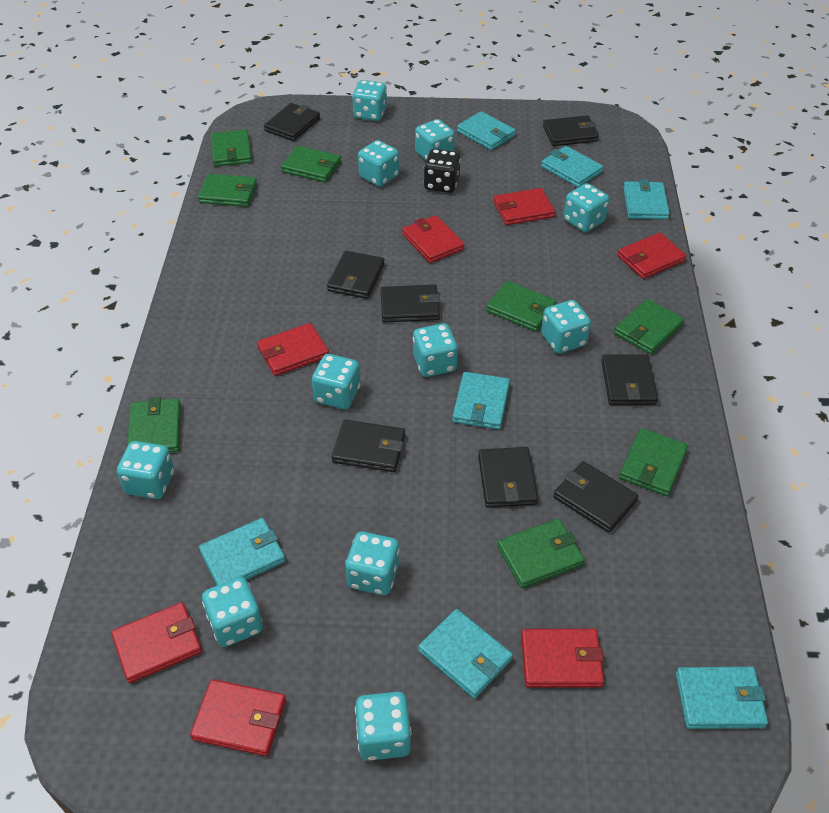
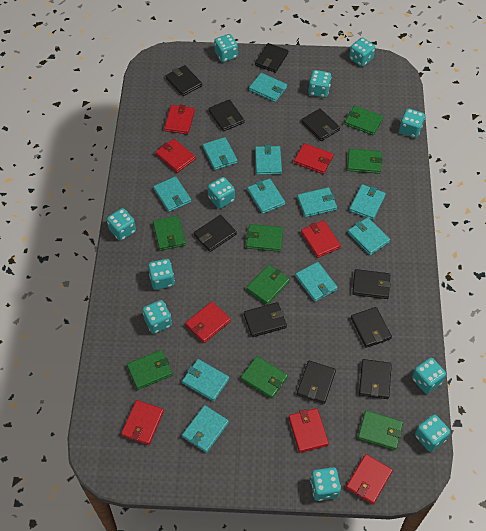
black dice: 1 -> 0
black wallet: 8 -> 10
red wallet: 7 -> 8
turquoise wallet: 7 -> 11

